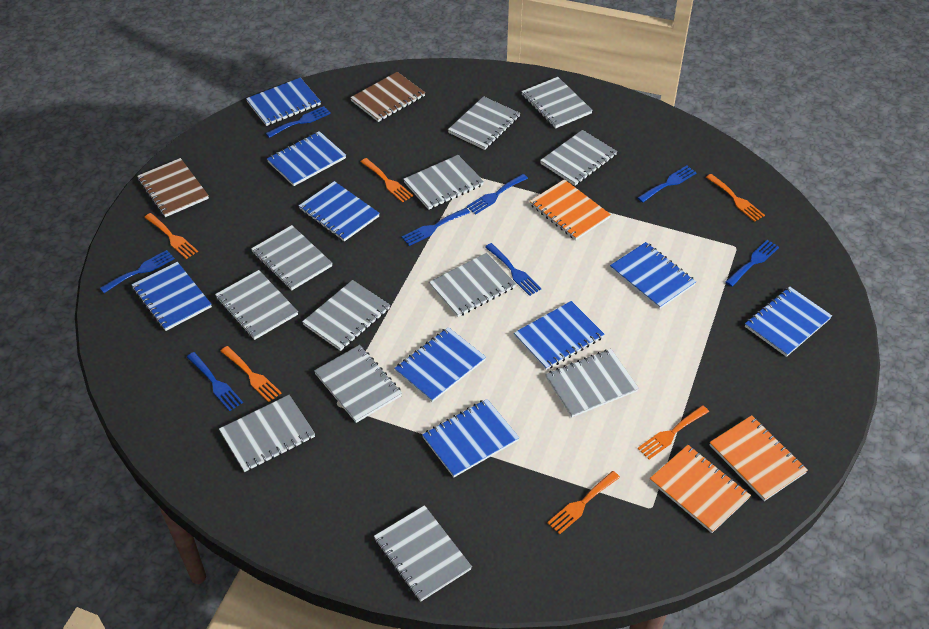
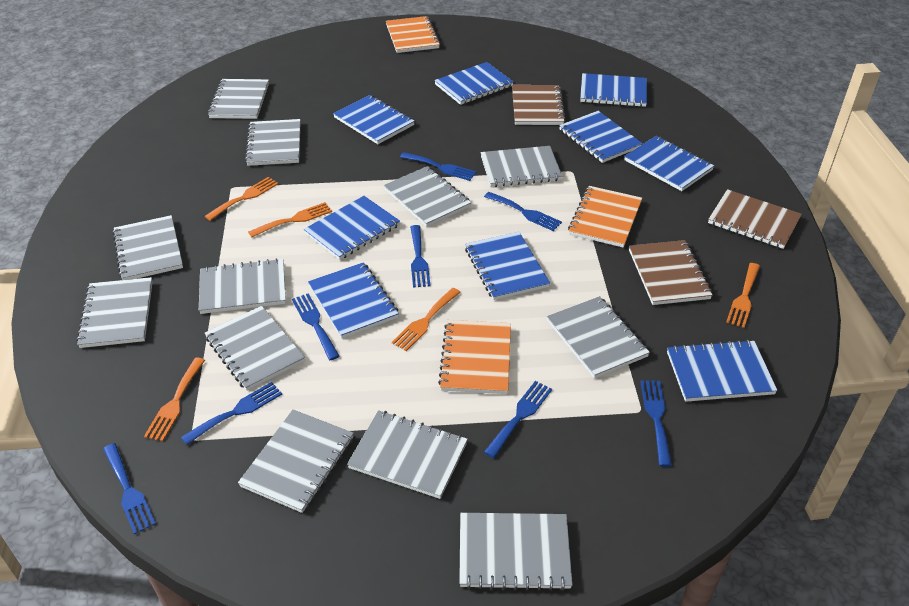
brown notebook: 2 -> 3
orange fork: 6 -> 5

